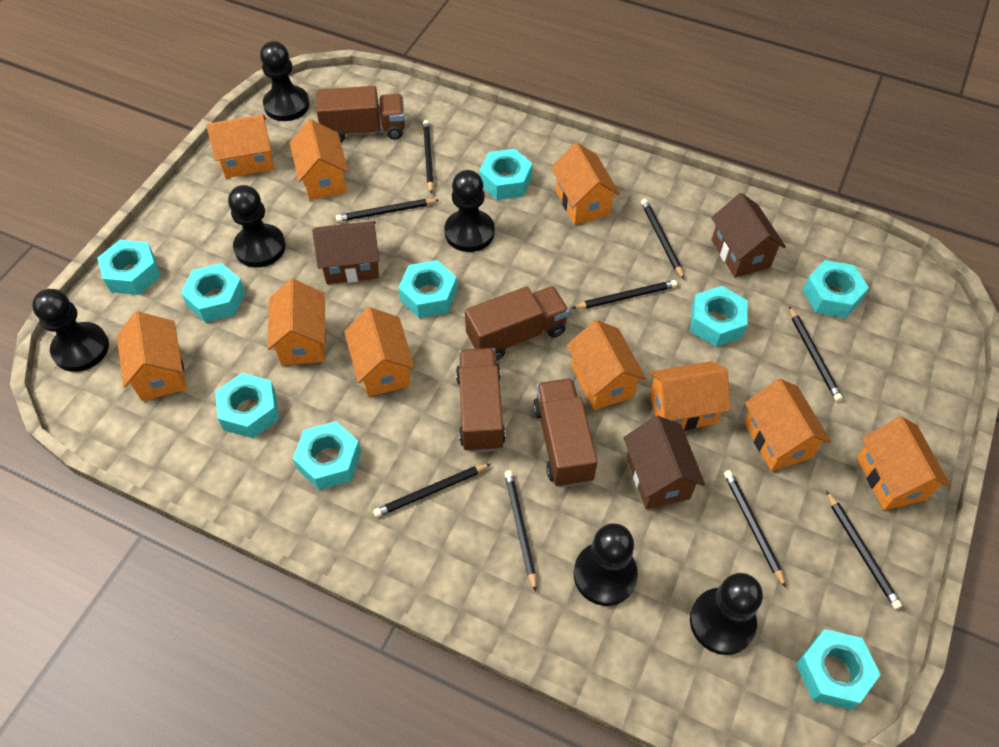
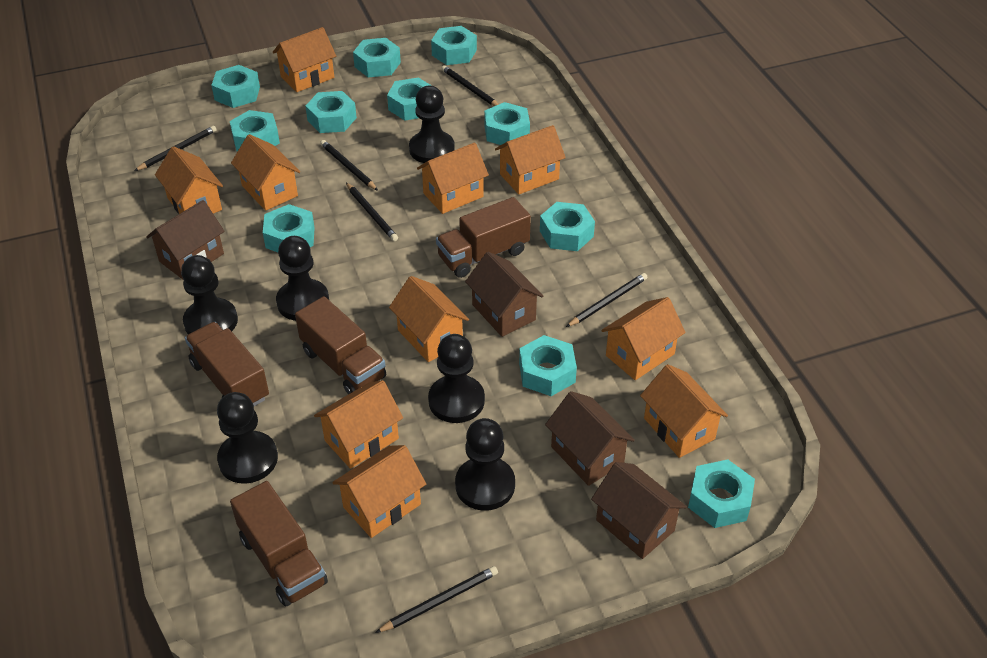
black pencil: 9 -> 6
brown house: 3 -> 4
turquoise nut: 9 -> 11

